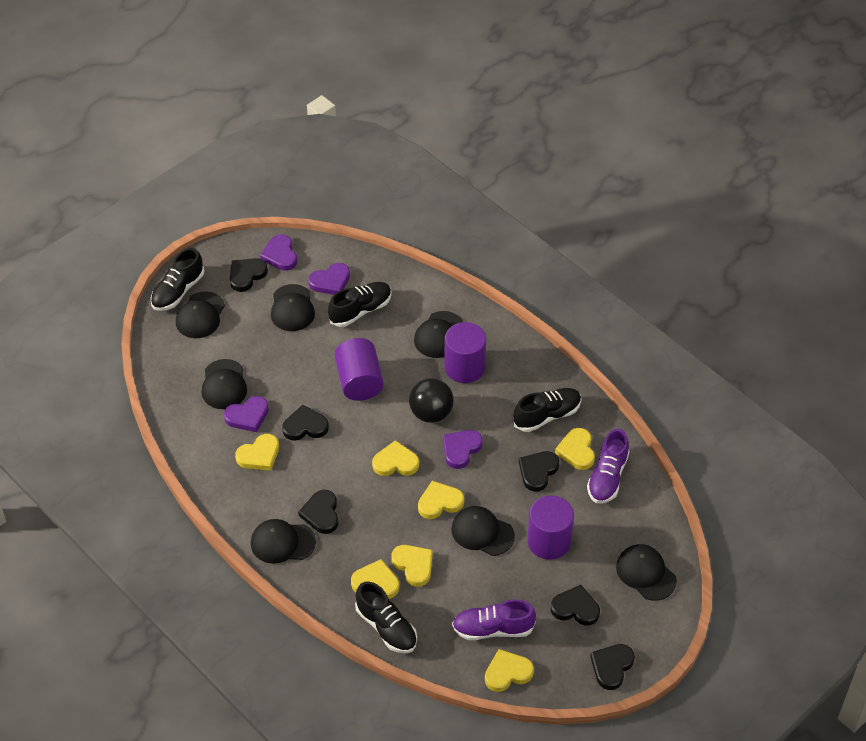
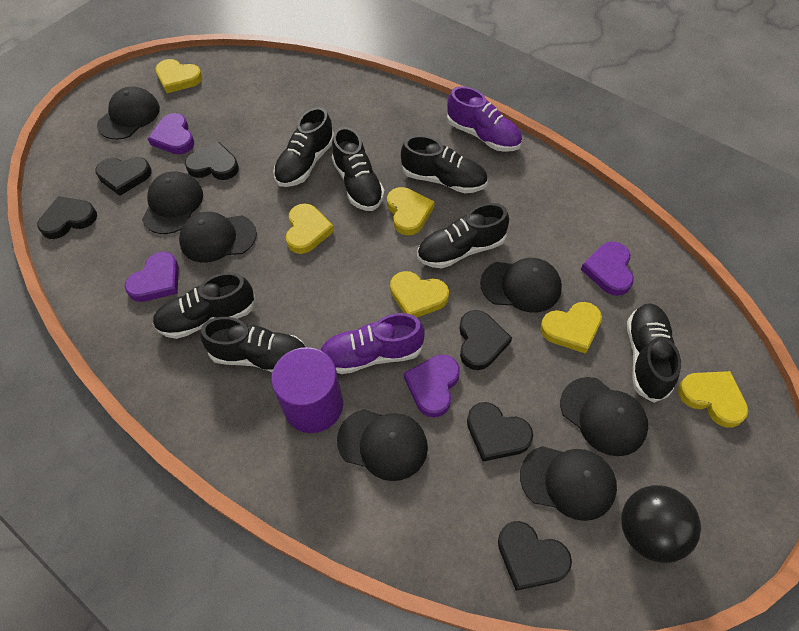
black shoe: 4 -> 7
purple cylinder: 3 -> 1
yellow heart: 7 -> 6

